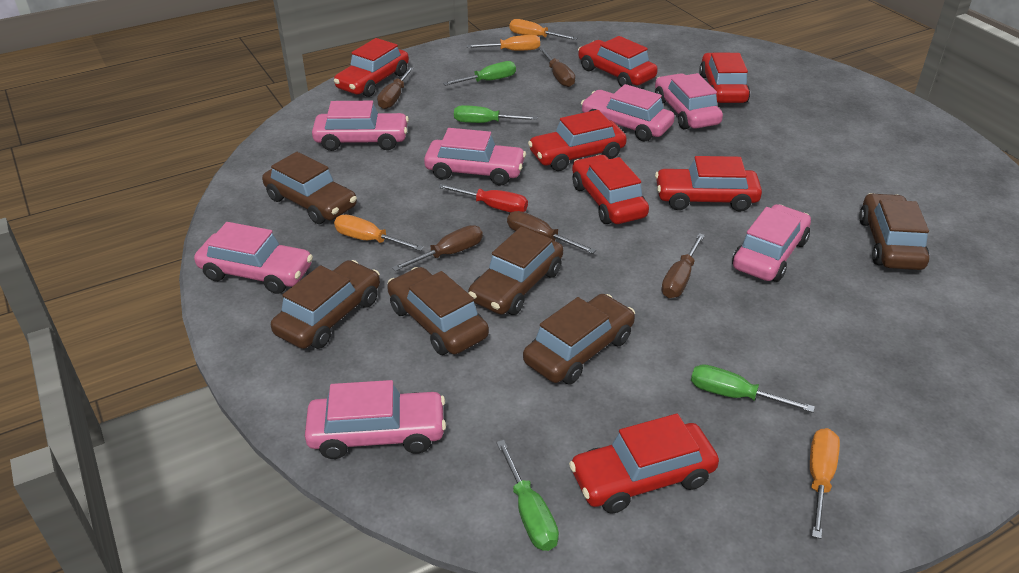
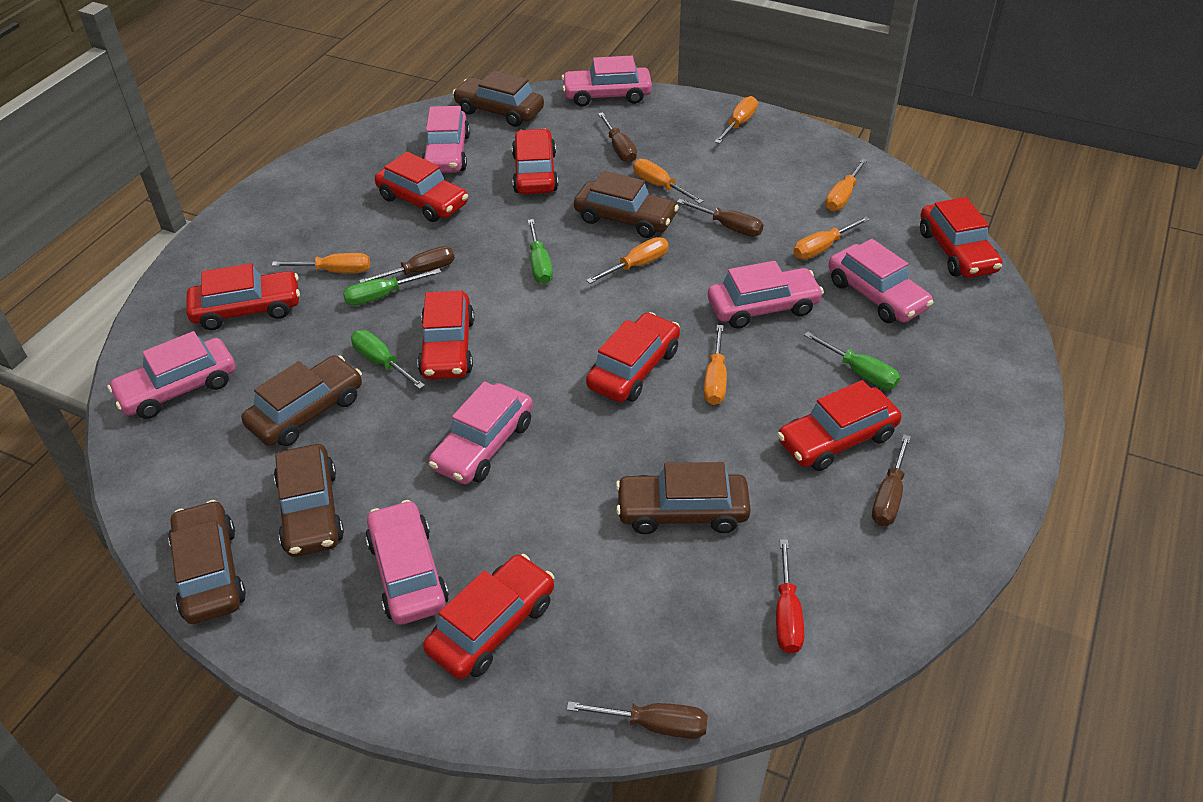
orange screwdriver: 4 -> 7
red car: 7 -> 8

